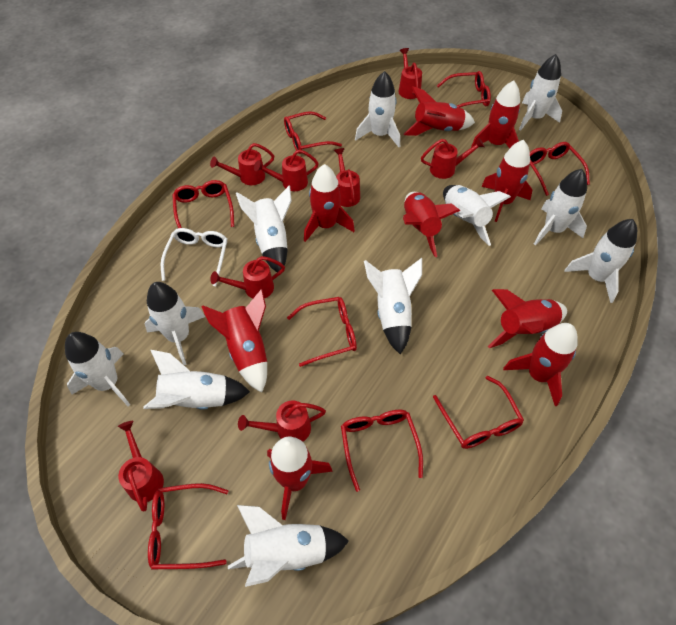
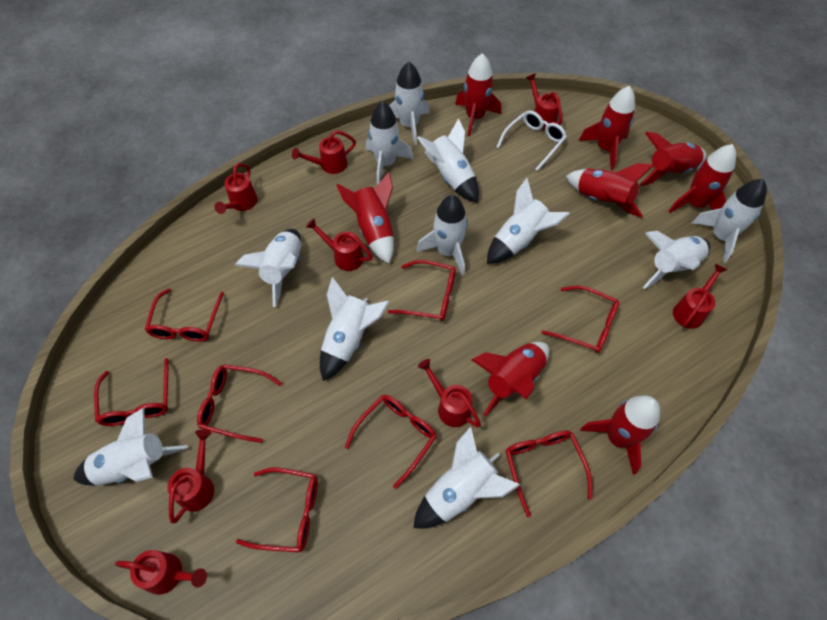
red rocket: 9 -> 8

